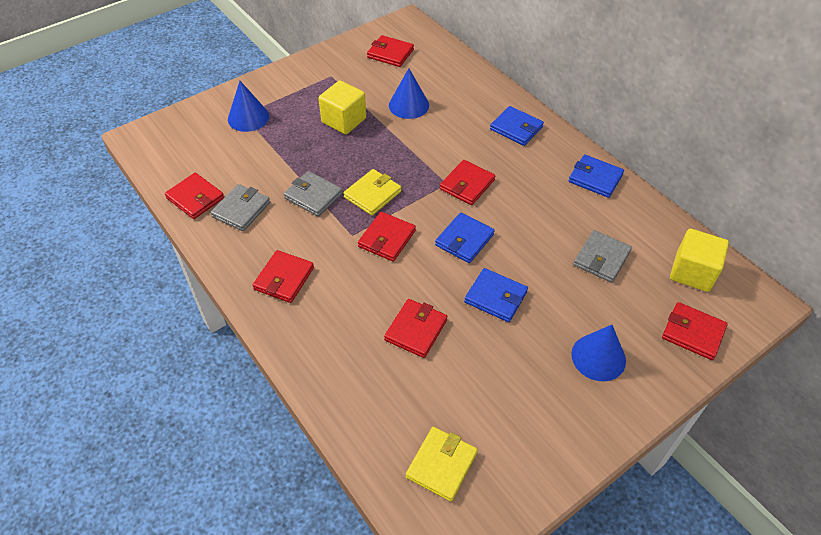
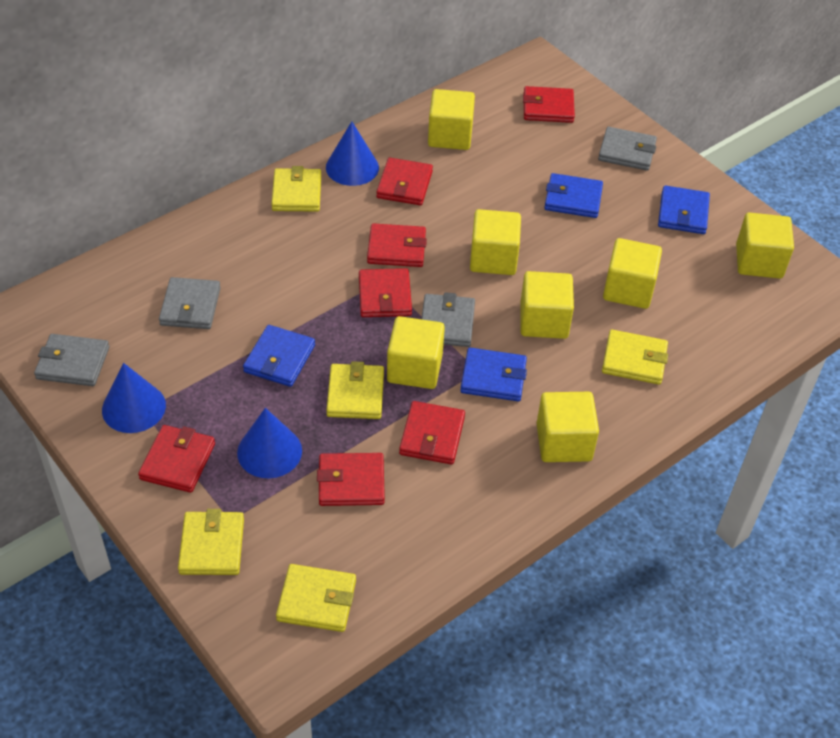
grey wallet: 3 -> 4
yellow cube: 2 -> 7
yellow wallet: 2 -> 5

